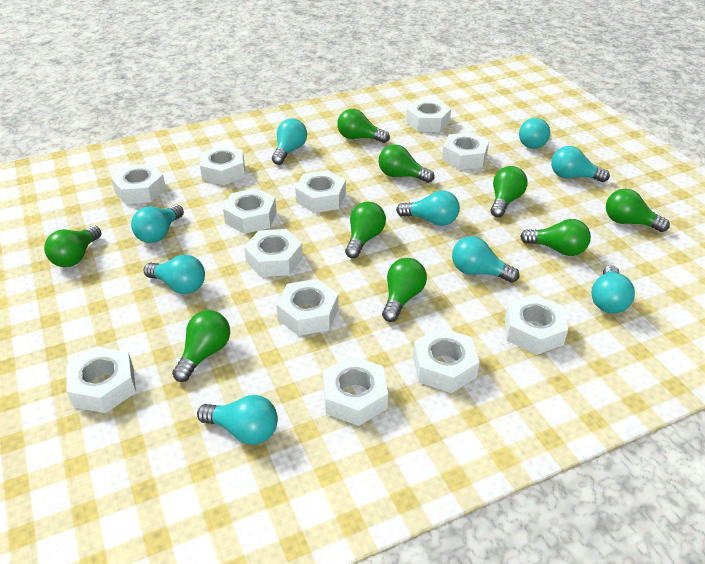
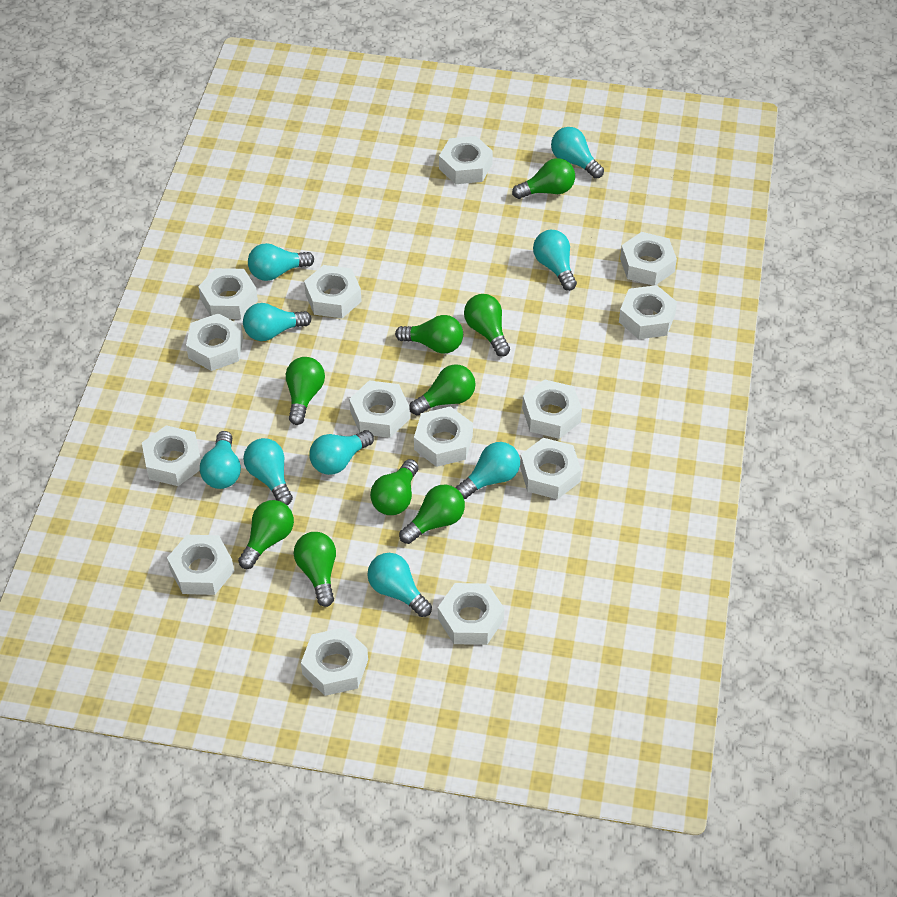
white nut: 12 -> 14

